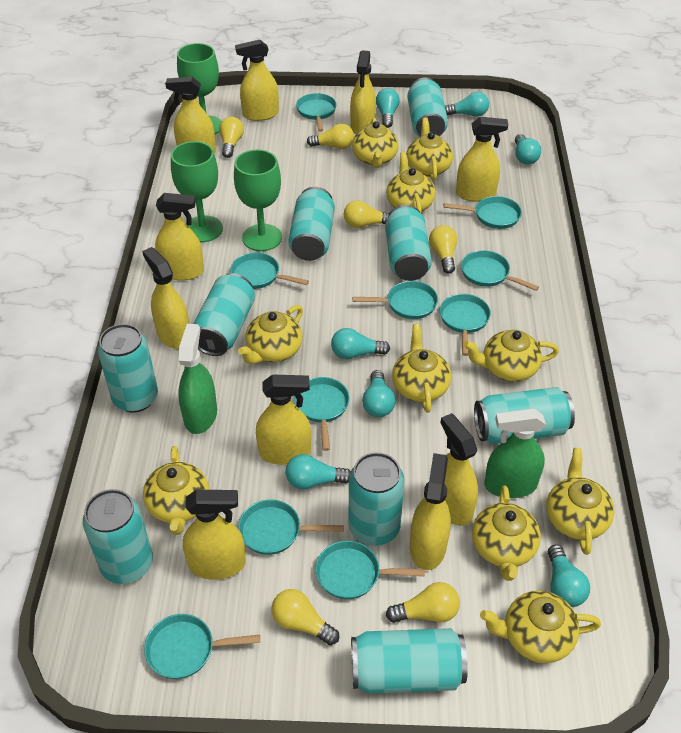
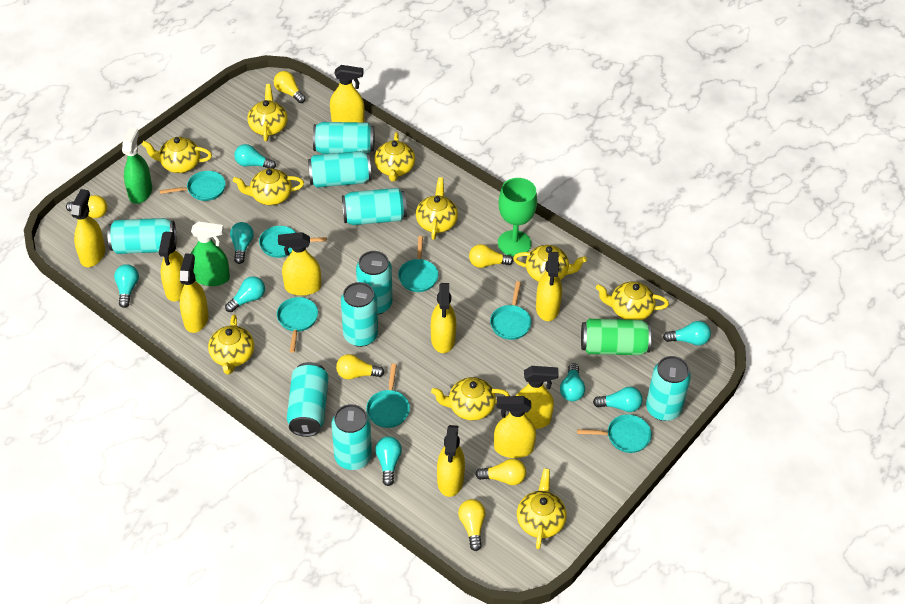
green can: 0 -> 1
green goblet: 3 -> 1
turquoise light bulb: 7 -> 8
turquoise pan: 10 -> 7

